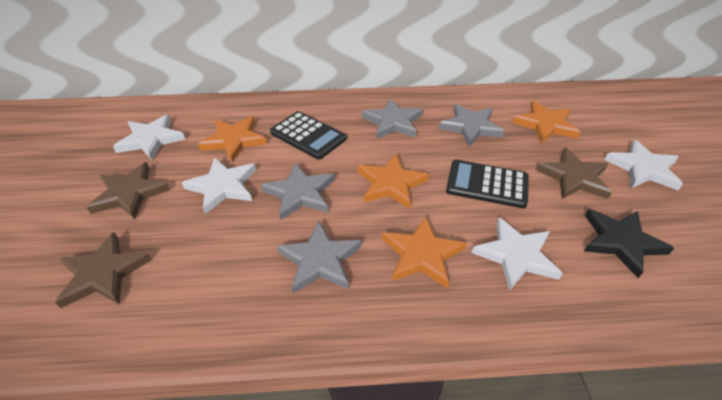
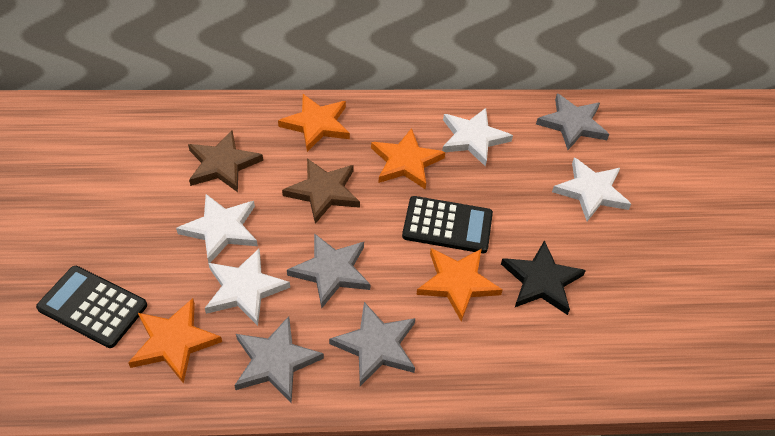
brown star: 3 -> 2

